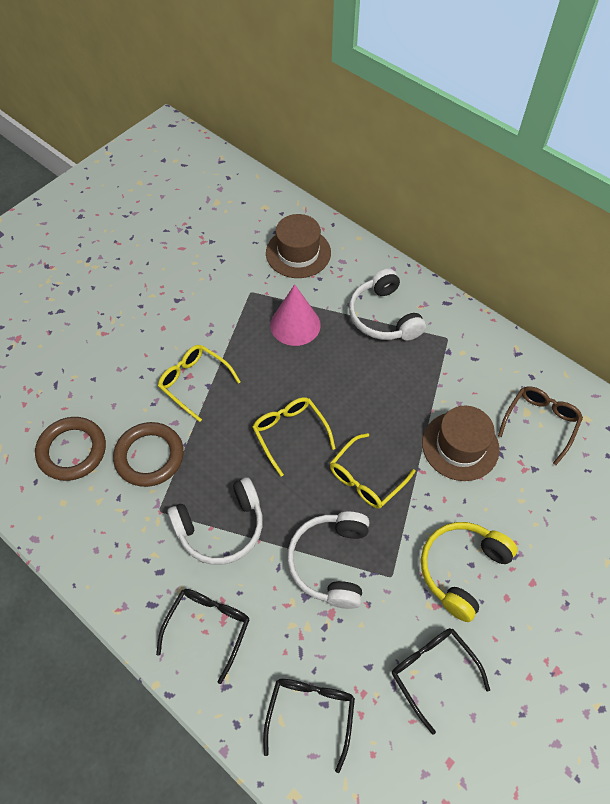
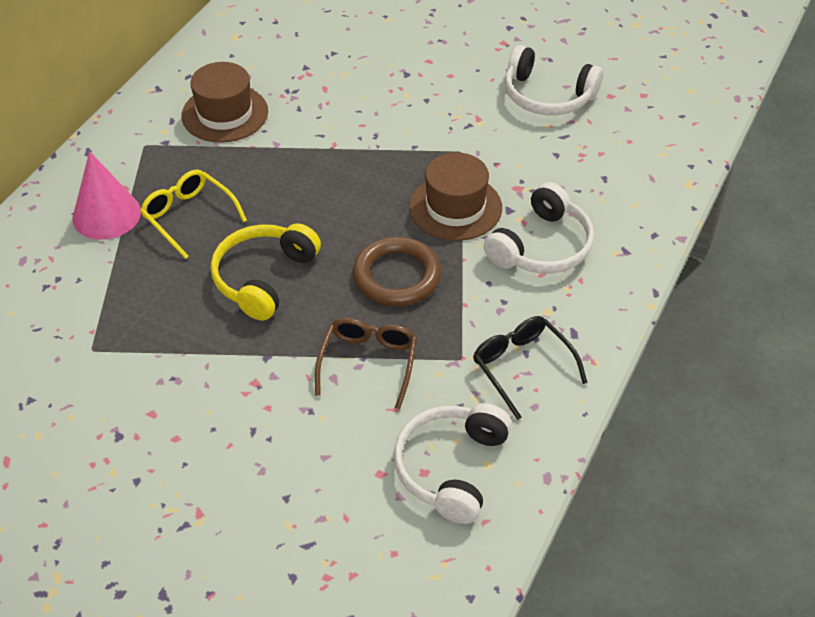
black glasses: 3 -> 1
brown ring: 2 -> 1
yellow glasses: 3 -> 1

